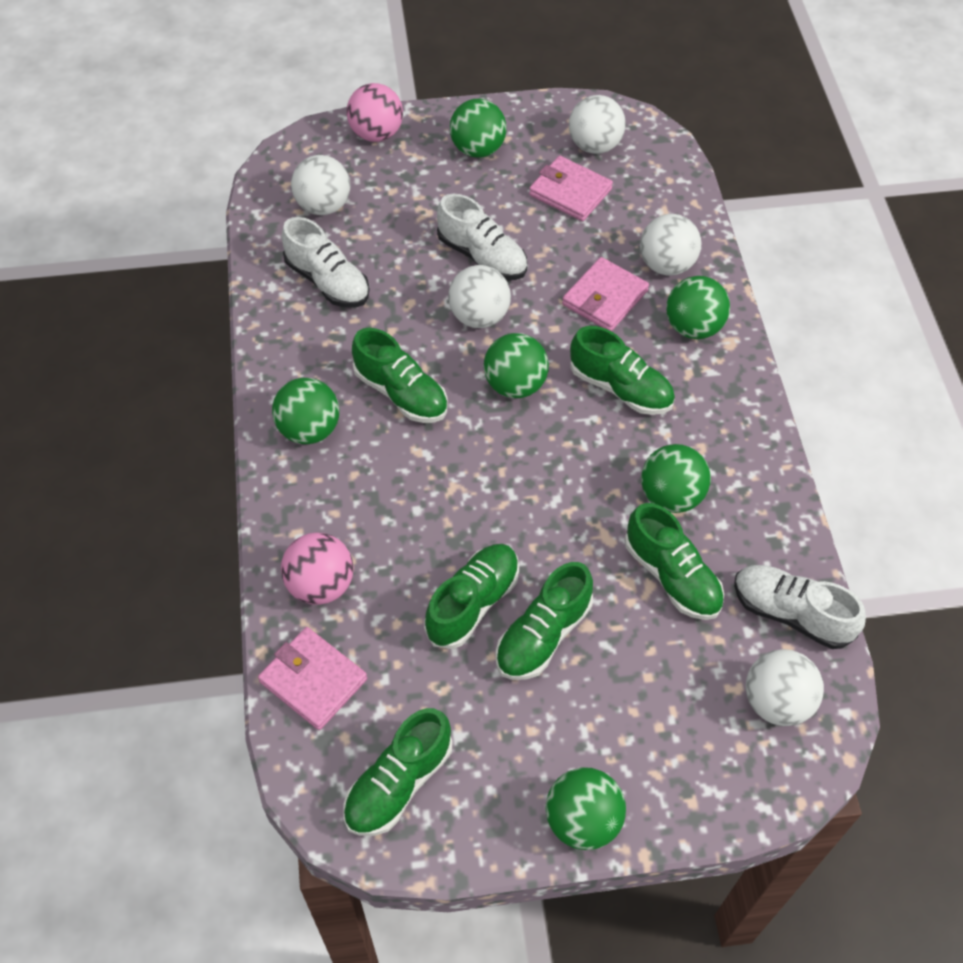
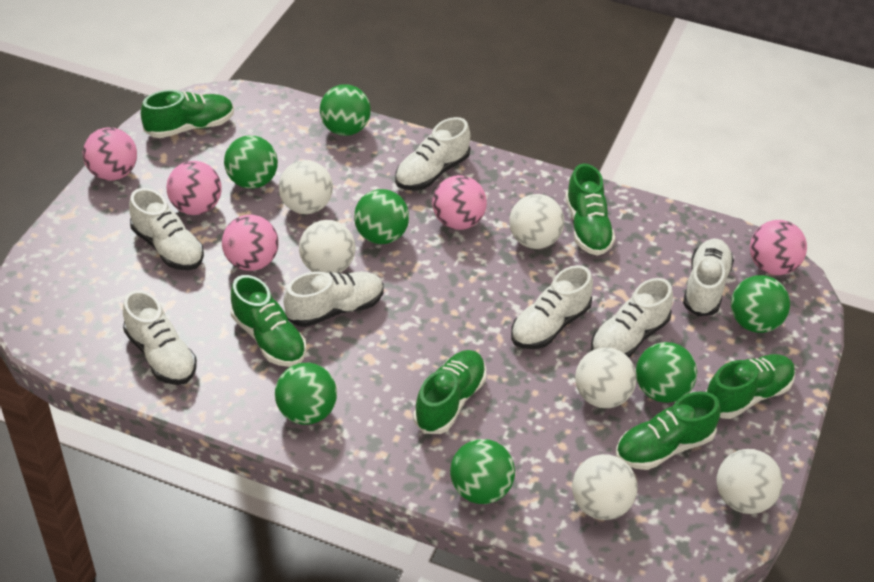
green ball: 6 -> 7
pink ball: 2 -> 5
pink wallet: 3 -> 0
white ball: 5 -> 6
white shoe: 3 -> 7

